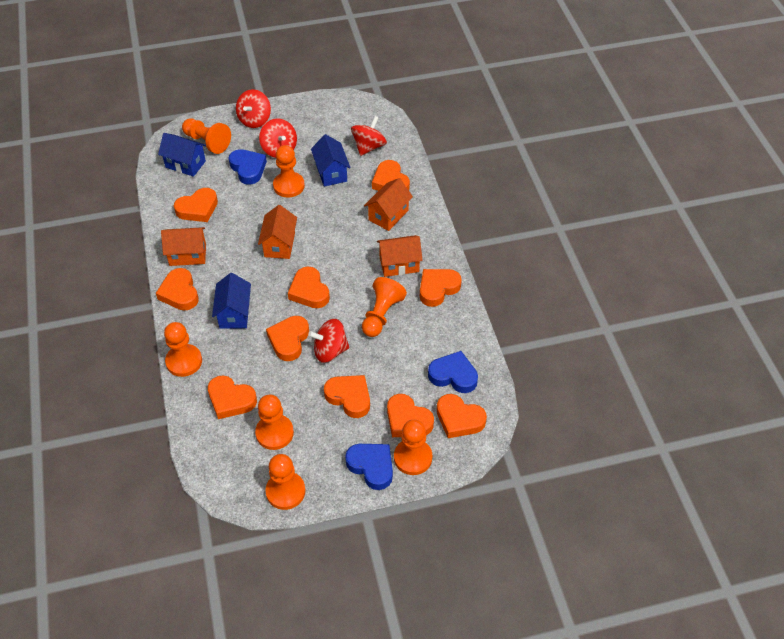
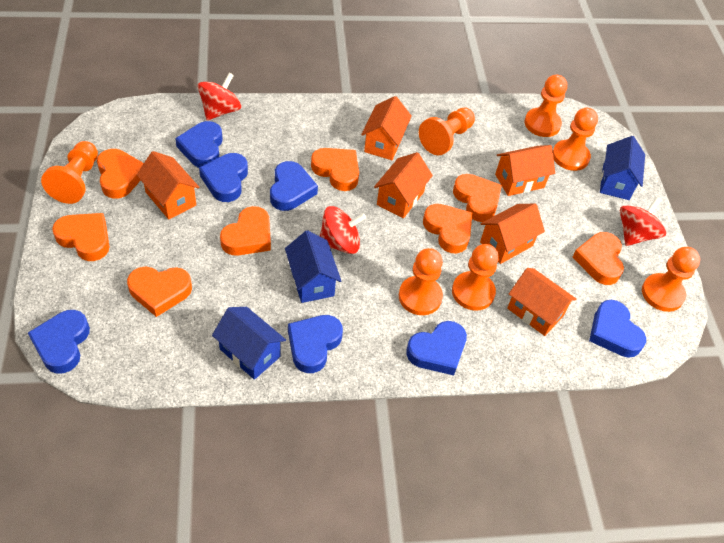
blue heart: 3 -> 7
orange heart: 10 -> 8
orange house: 4 -> 6
red spinning top: 4 -> 3

